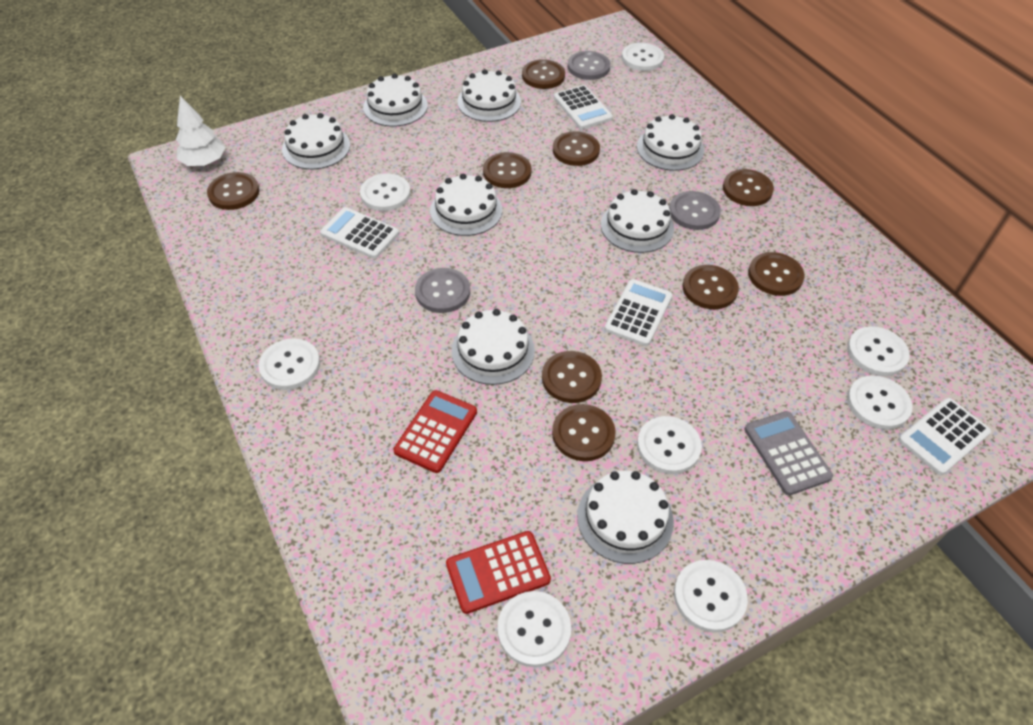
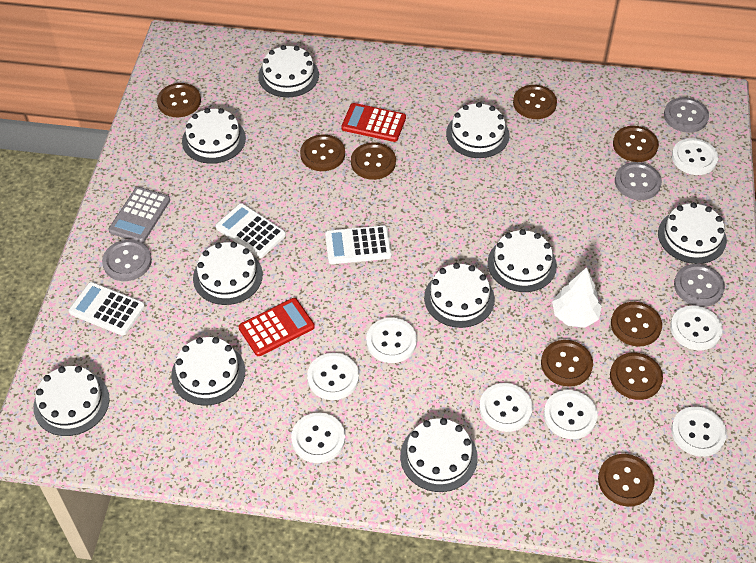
grey button: 3 -> 4
white cake: 8 -> 10
white calculator: 4 -> 3

